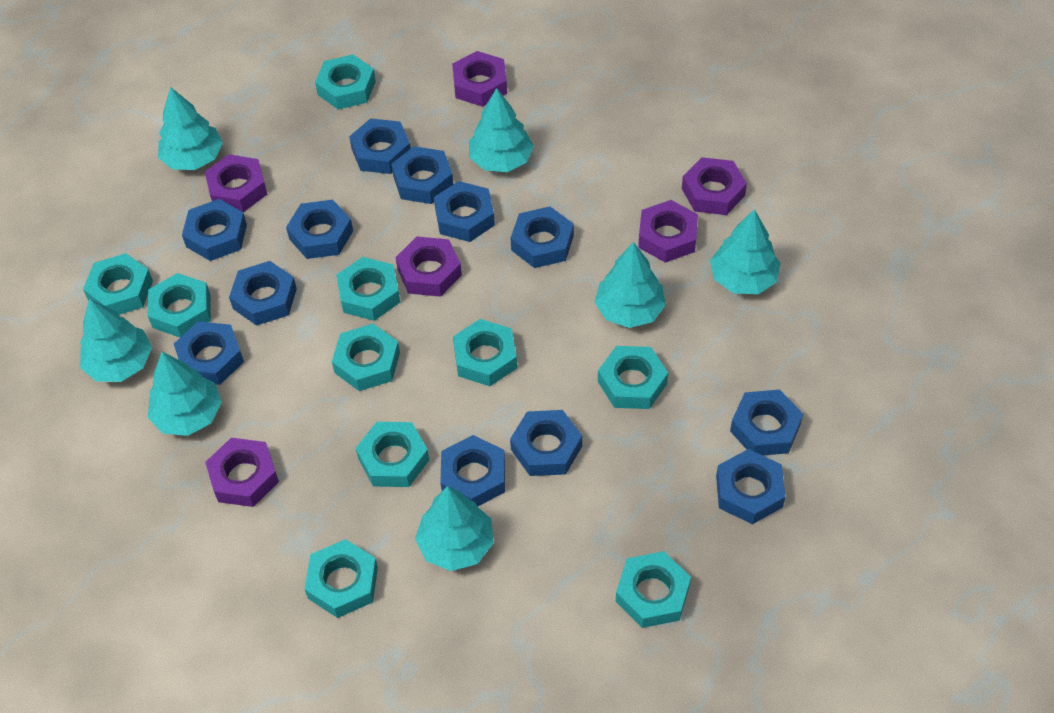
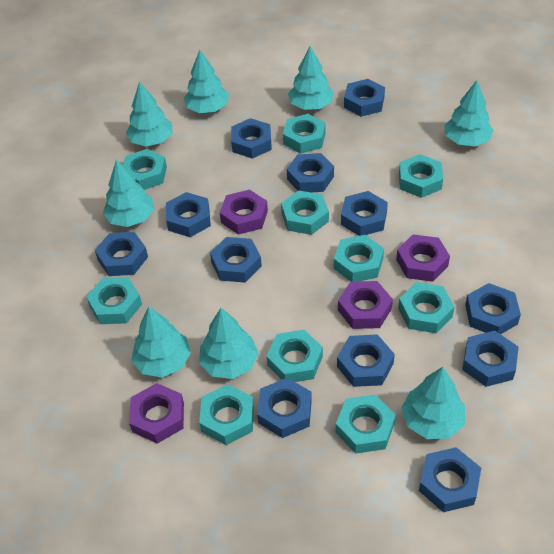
purple nut: 6 -> 4
turquoise tree: 7 -> 8

